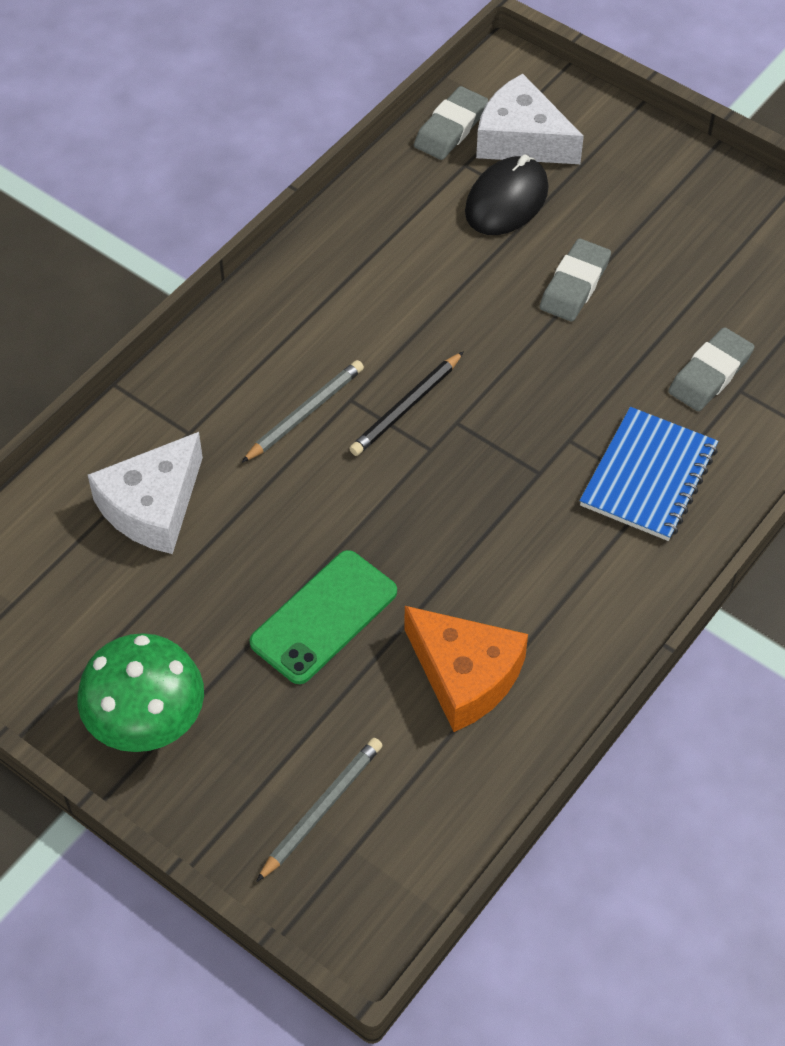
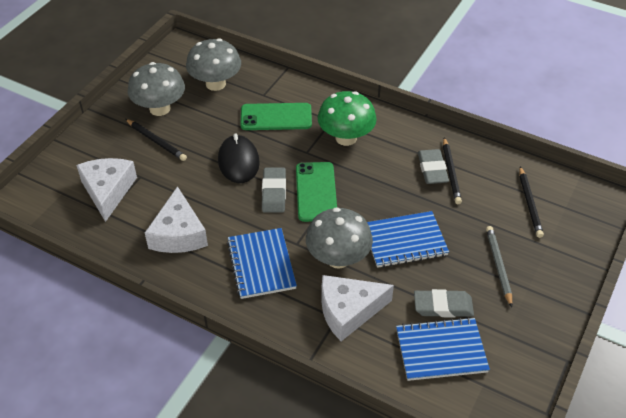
black pencil: 1 -> 3
blue notebook: 1 -> 3
green phone: 1 -> 2
grey mushroom: 0 -> 3
grey pencil: 2 -> 1
orange cheese: 1 -> 0
white cheese: 2 -> 3

